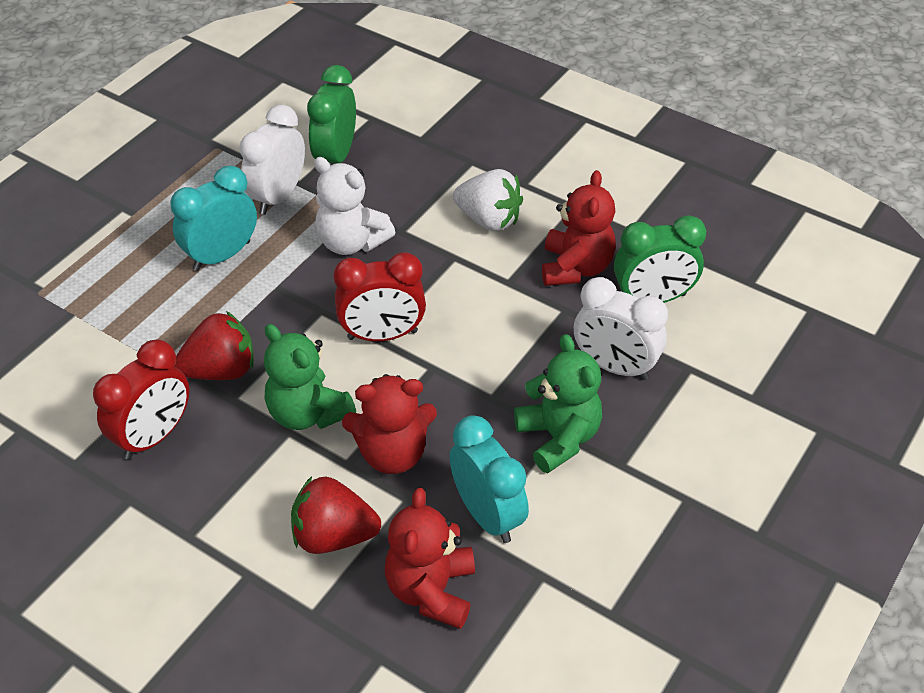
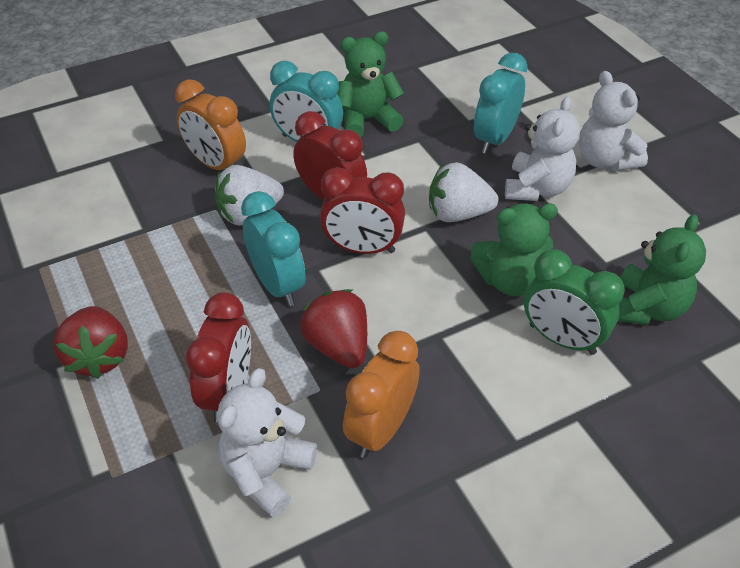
green clock: 2 -> 1
green teddy bear: 2 -> 3
orange clock: 0 -> 2
red clock: 2 -> 3
red teddy bear: 3 -> 0
turquoise clock: 2 -> 3
white clock: 2 -> 0
white strawberry: 1 -> 2
white teddy bear: 1 -> 3

